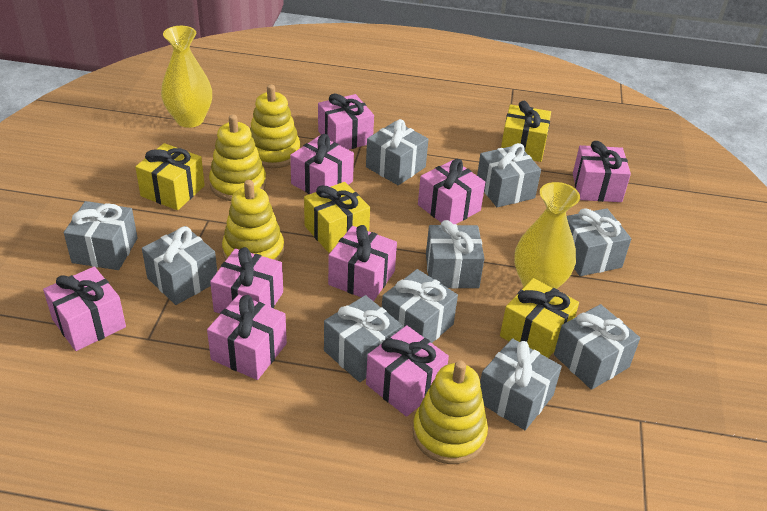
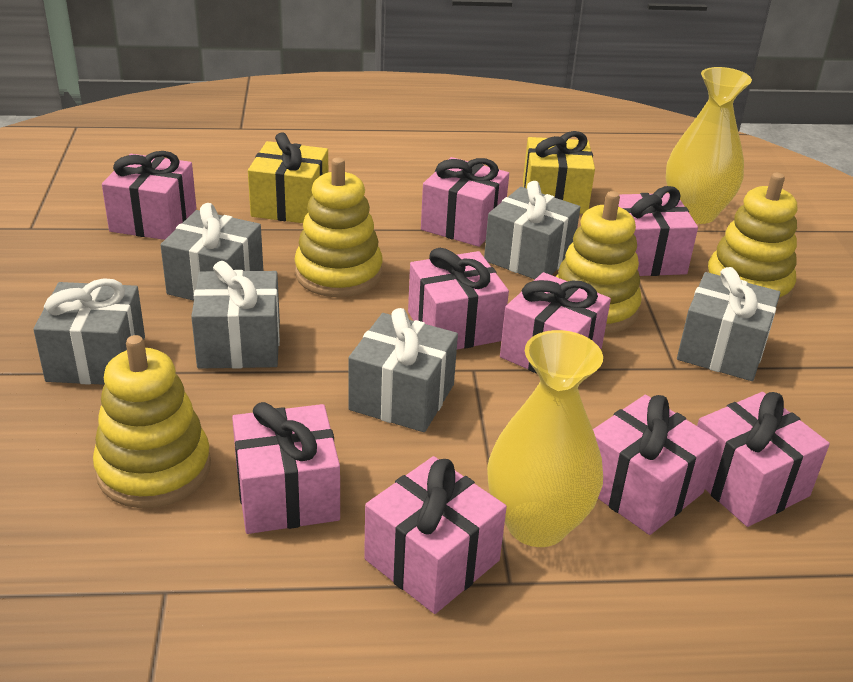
grey gift: 10 -> 6
yellow gift: 4 -> 2

